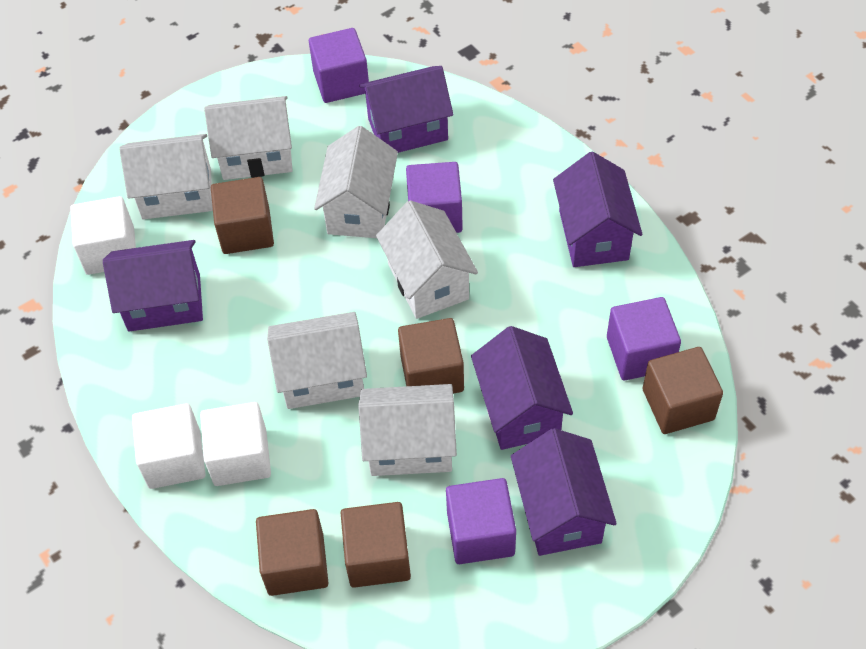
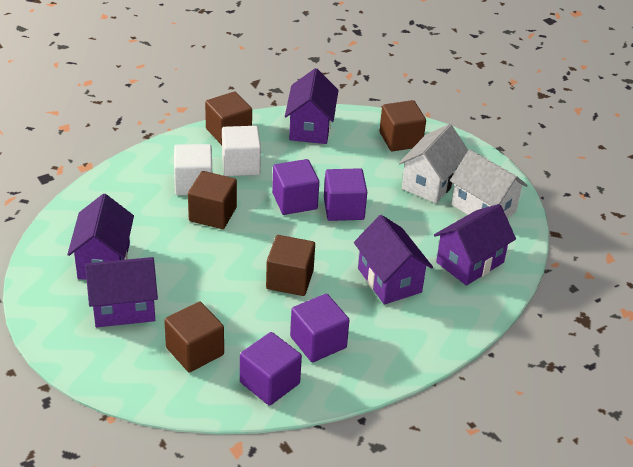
white cube: 3 -> 2
white house: 6 -> 2

